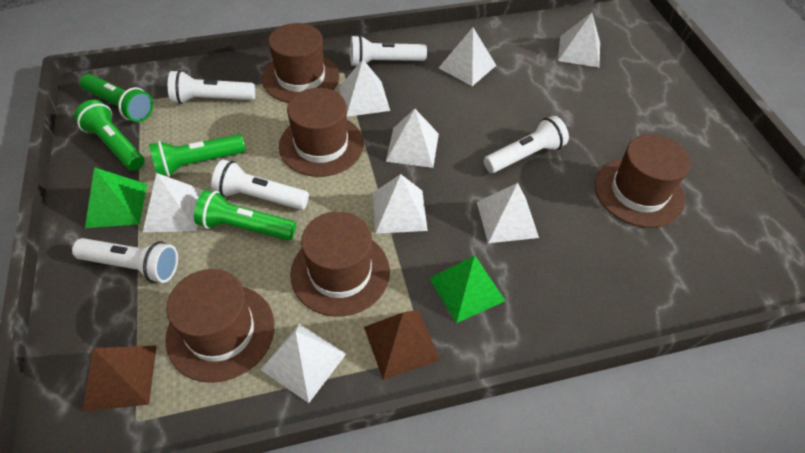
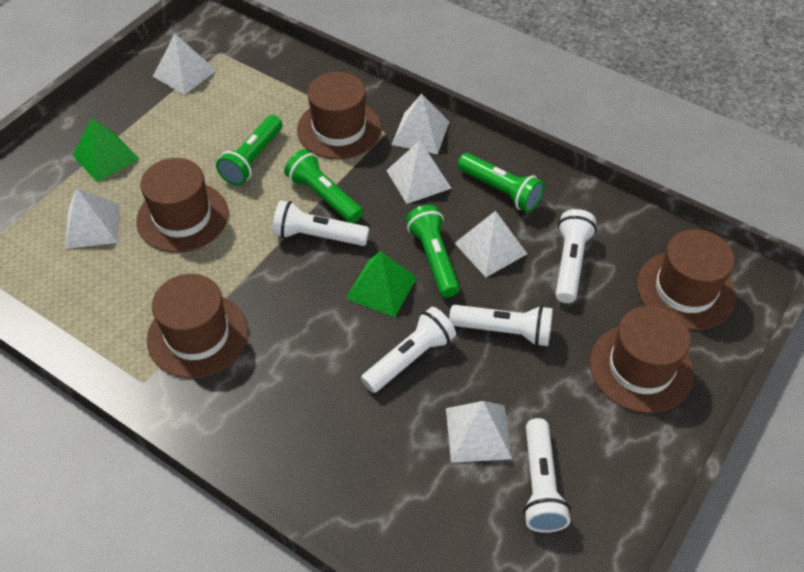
brown pyramid: 2 -> 0
white pyramid: 8 -> 6

